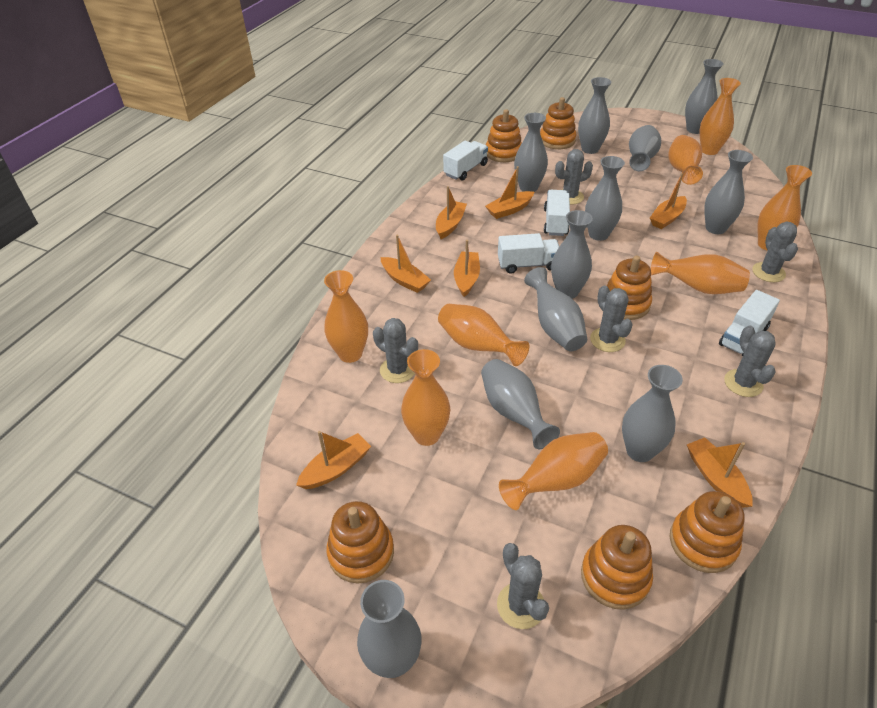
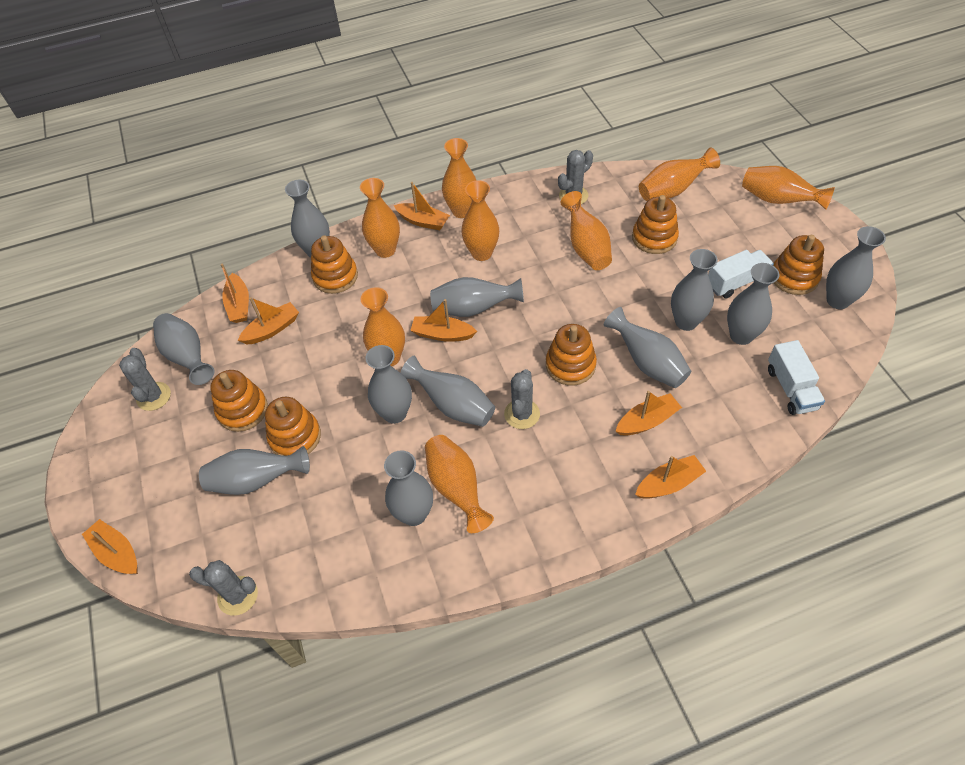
grey cactus: 6 -> 4
white truck: 4 -> 2

